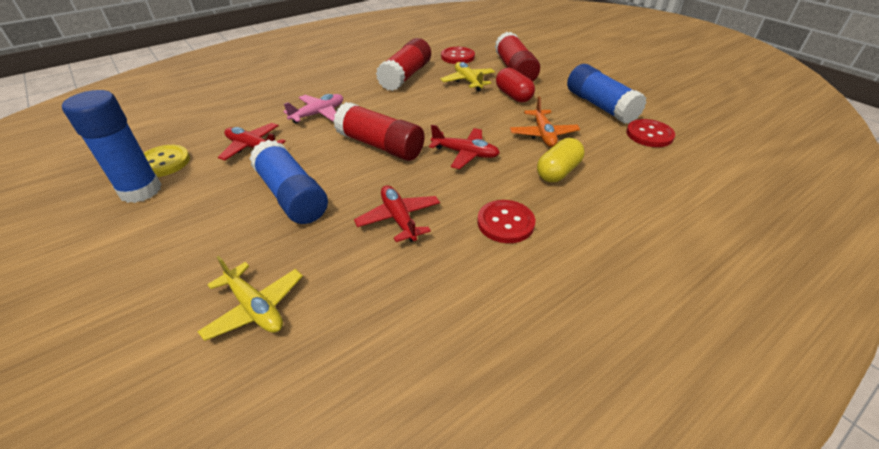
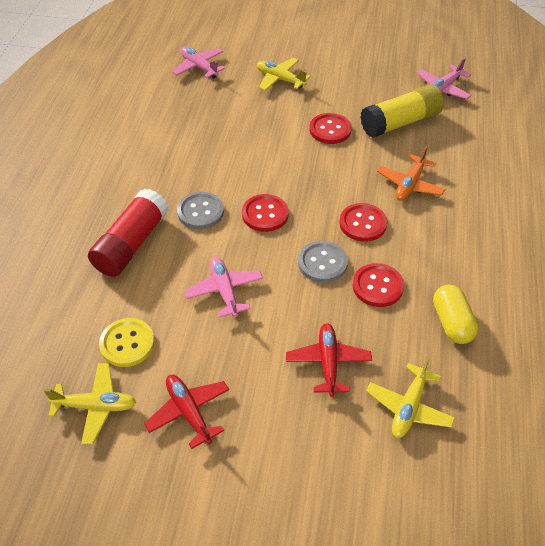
blue glue stick: 3 -> 0
grey button: 0 -> 2
pink plane: 1 -> 3
red button: 3 -> 4
red capsule: 1 -> 0
red glue stick: 3 -> 1
red plane: 3 -> 2
yellow glue stick: 0 -> 1
yellow plane: 2 -> 3

